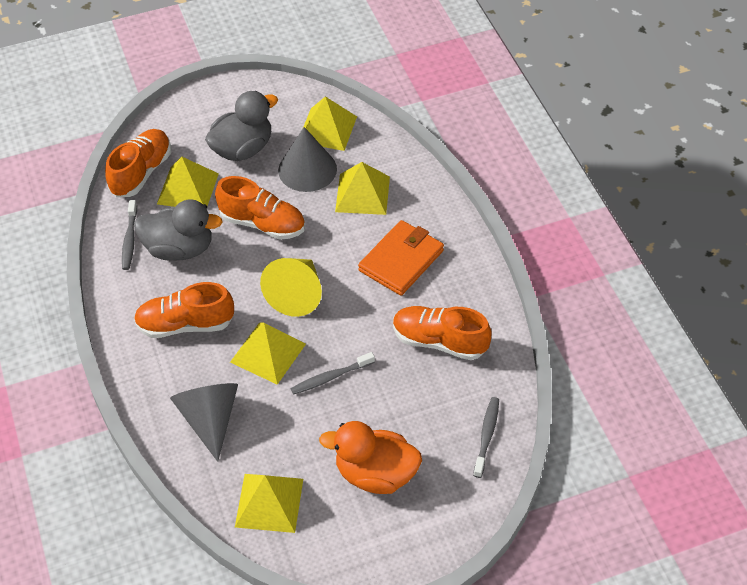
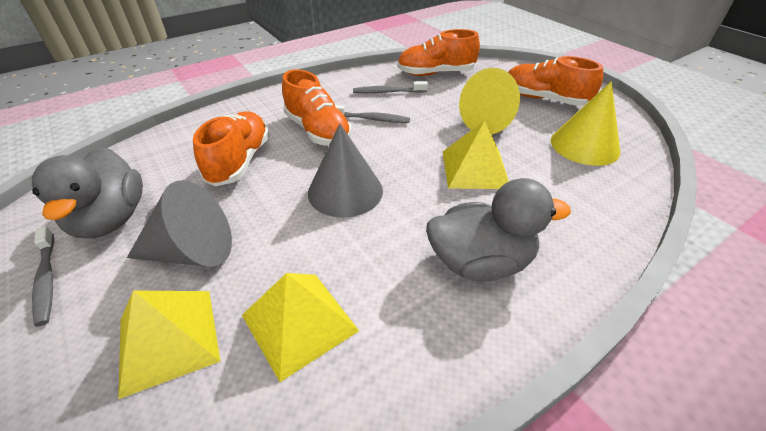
orange duck: 1 -> 0
orange wallet: 1 -> 0
yellow cone: 1 -> 2
yellow pyramid: 5 -> 3

